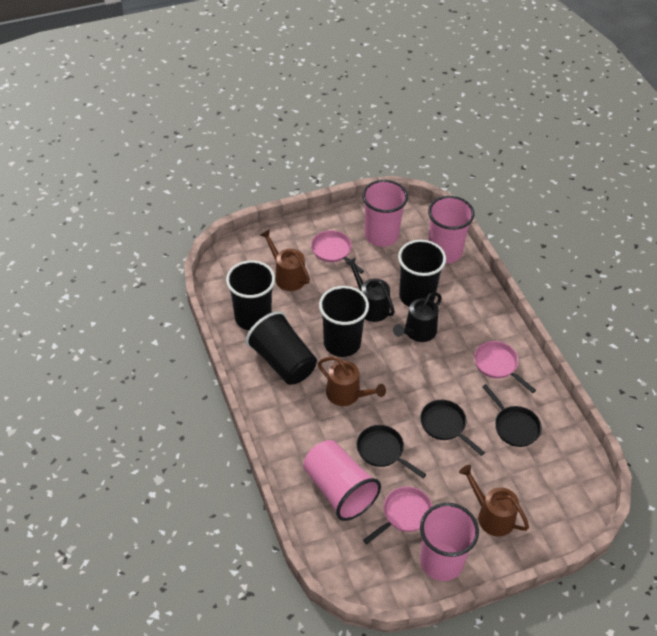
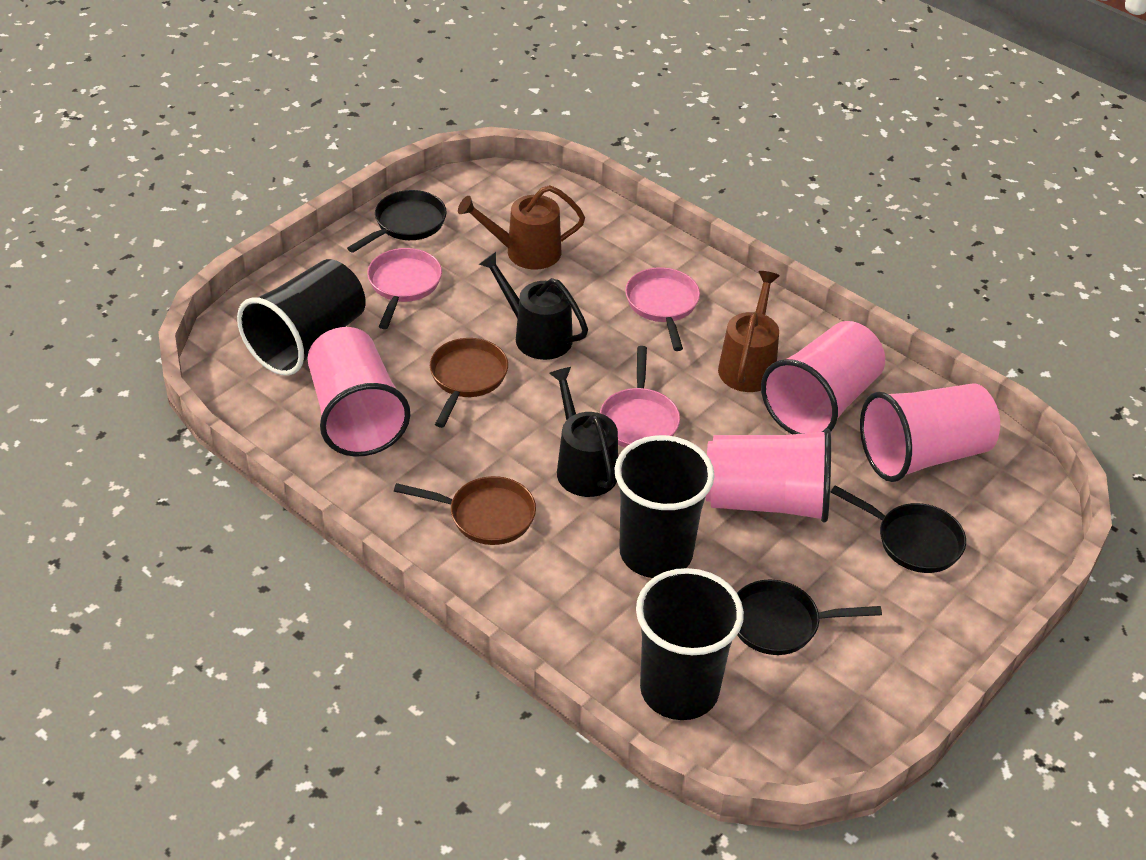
black cup: 4 -> 3
brown pan: 0 -> 2
brown watering can: 3 -> 2

